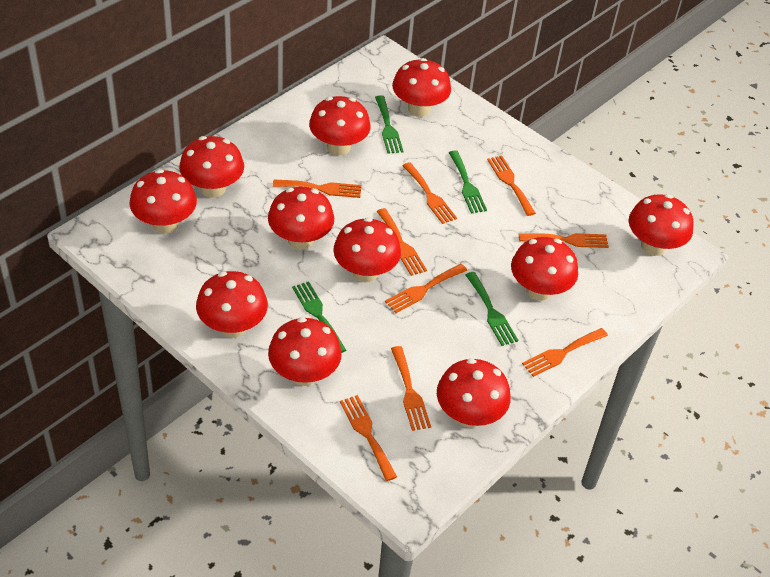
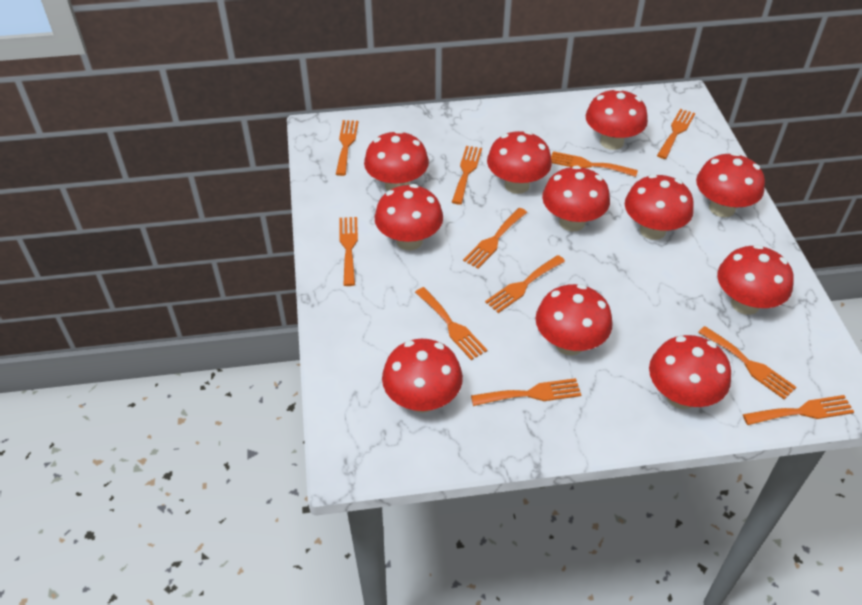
green fork: 4 -> 0
orange fork: 9 -> 11

